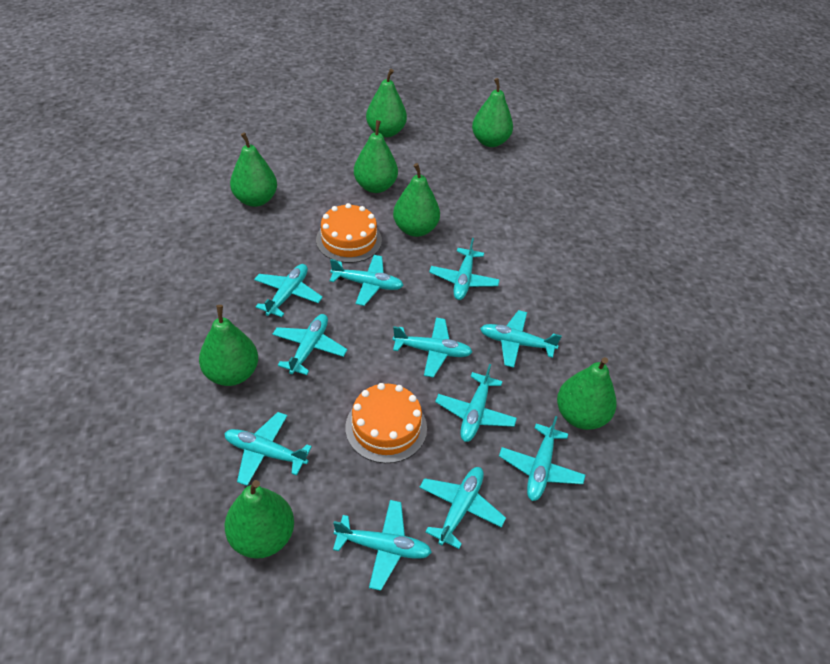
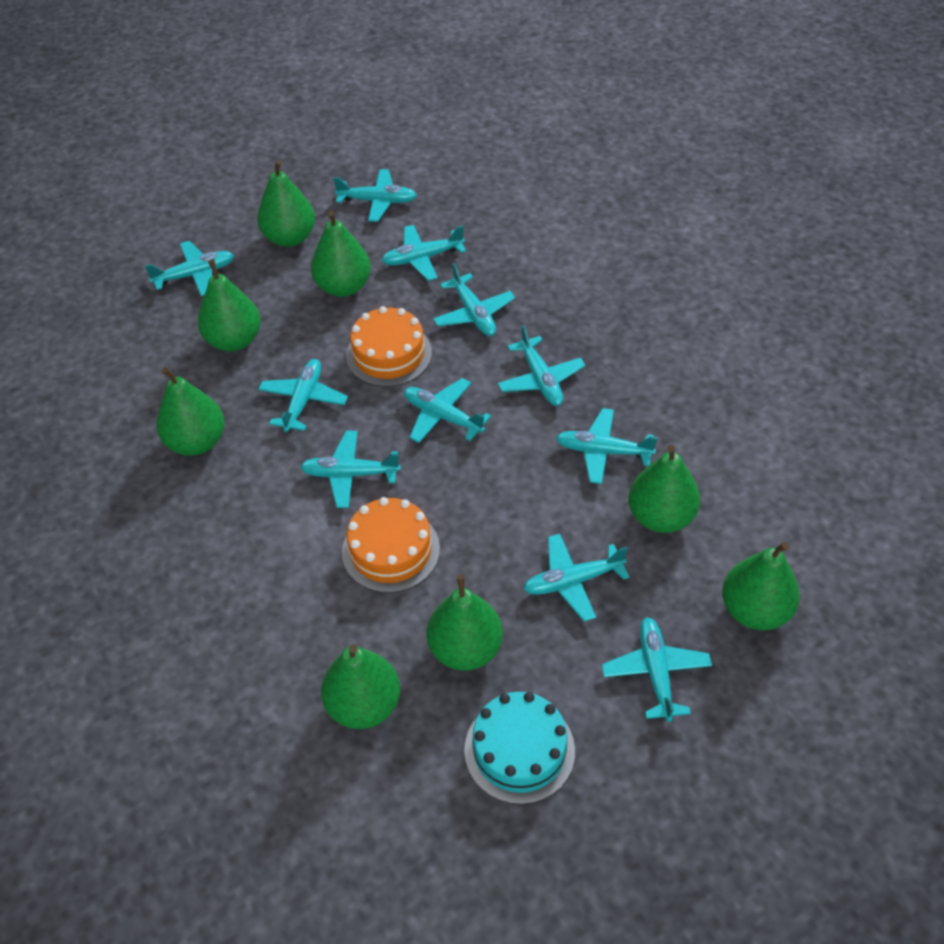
turquoise cake: 0 -> 1

